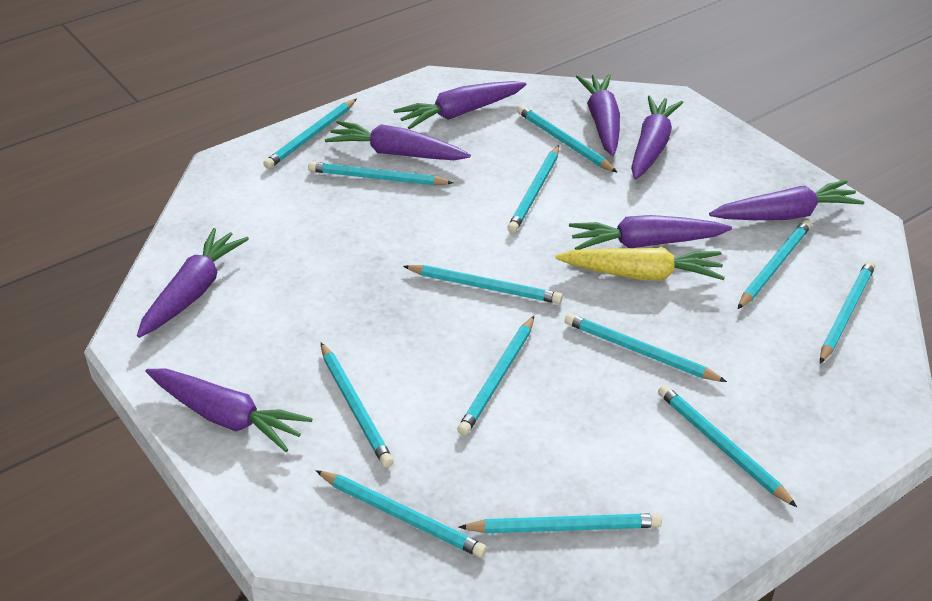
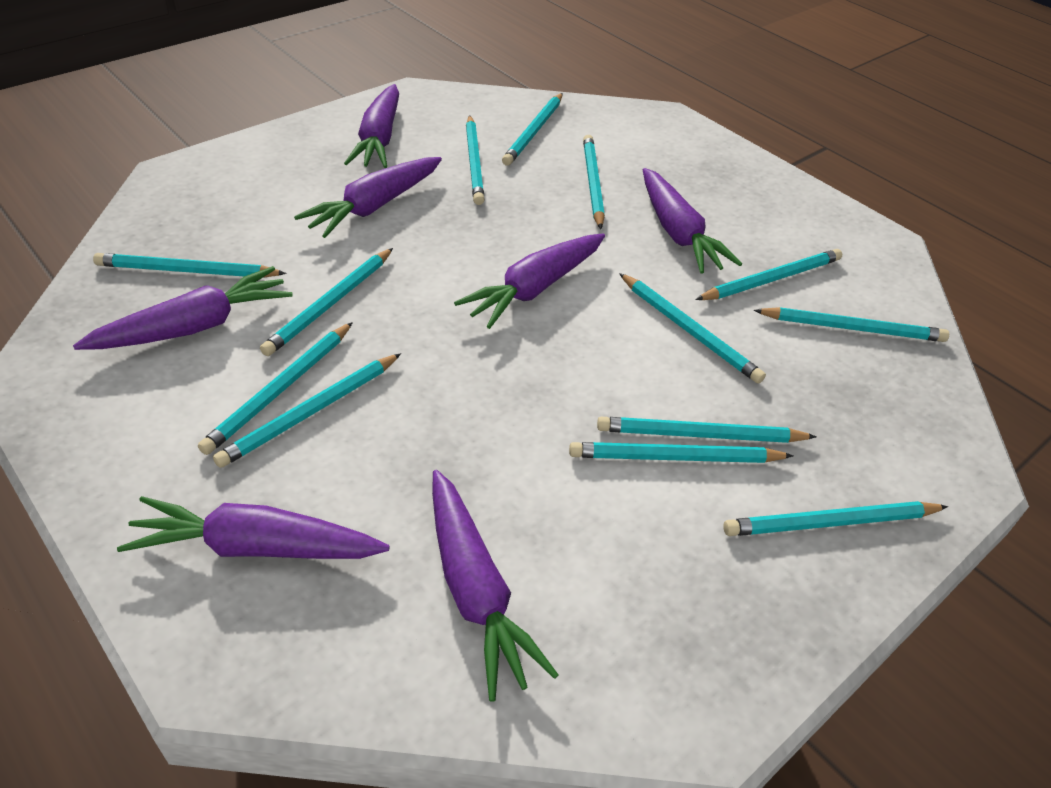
purple carrot: 8 -> 7
yellow carrot: 1 -> 0

